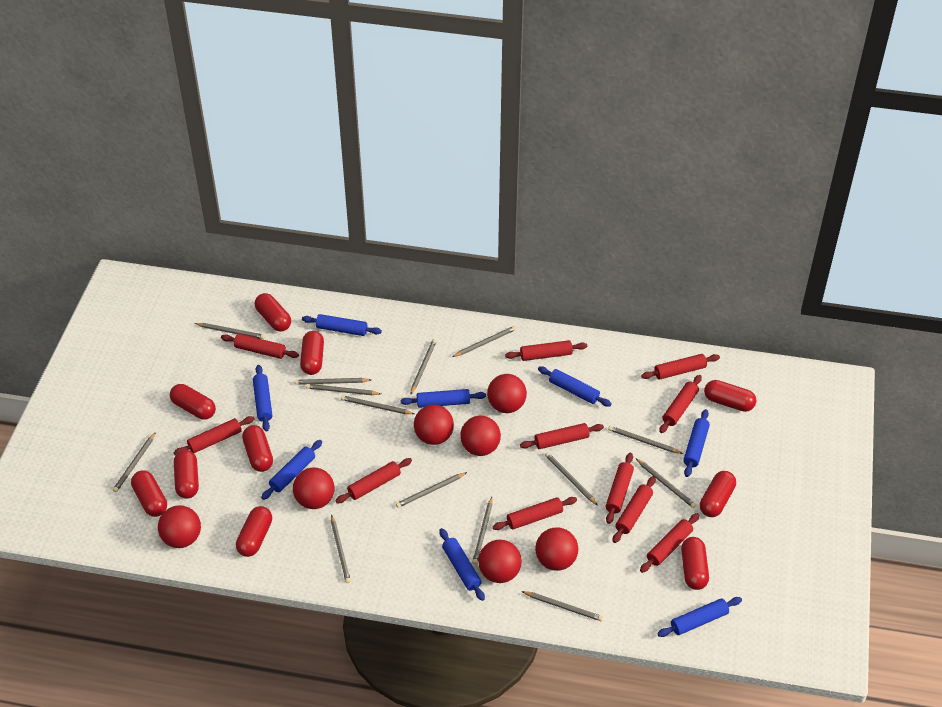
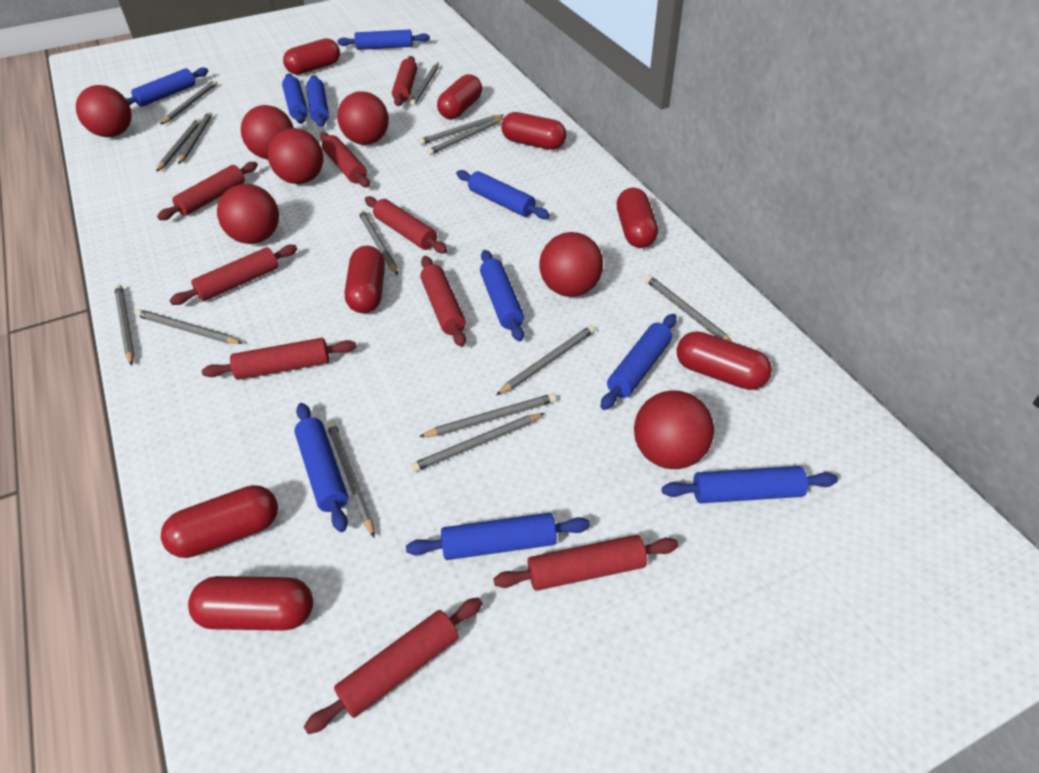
blue rolling pin: 8 -> 10
red capsule: 10 -> 8
red rolling pin: 11 -> 9

